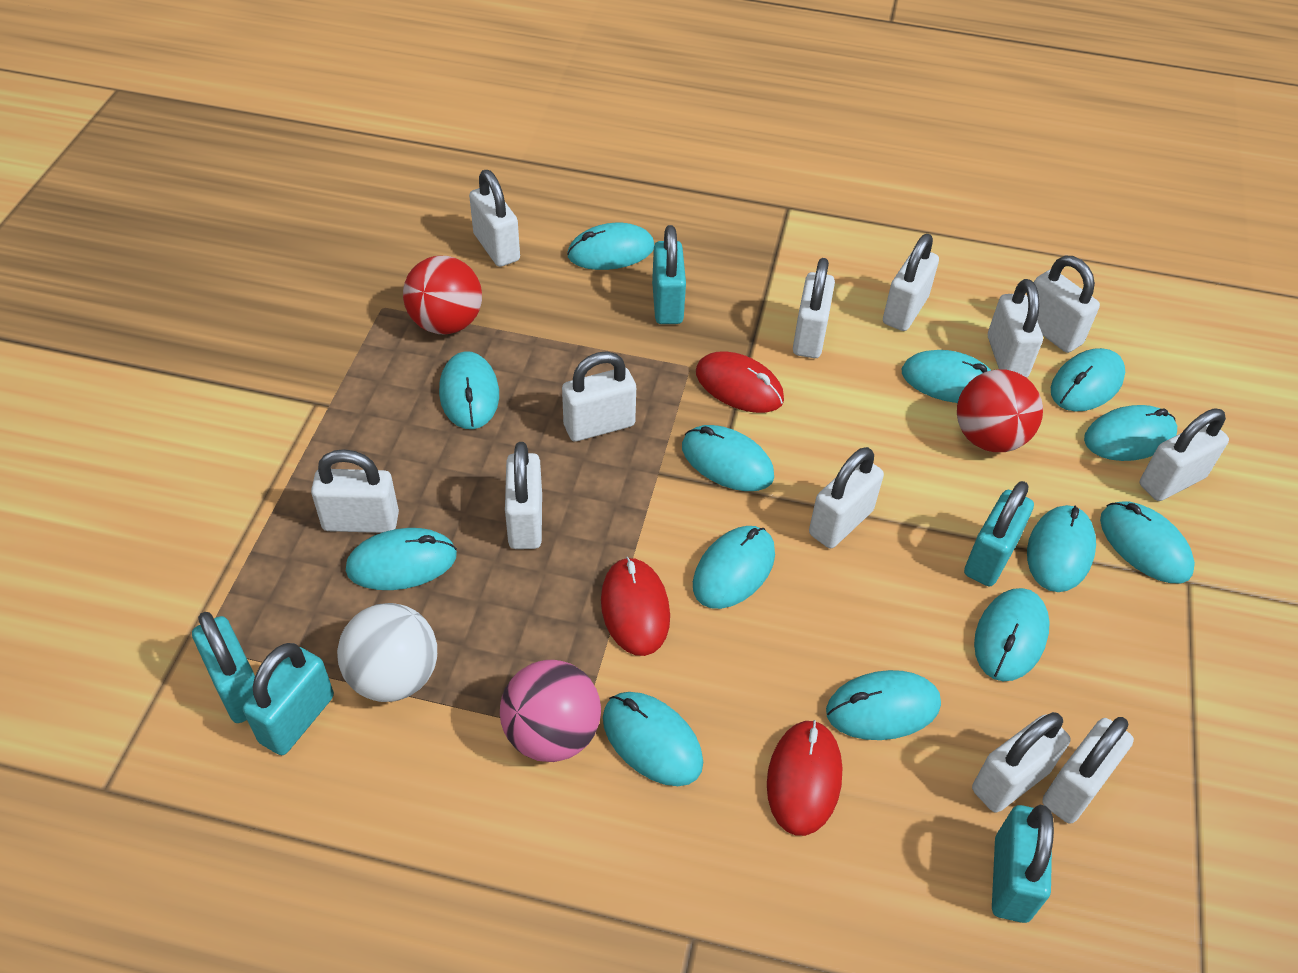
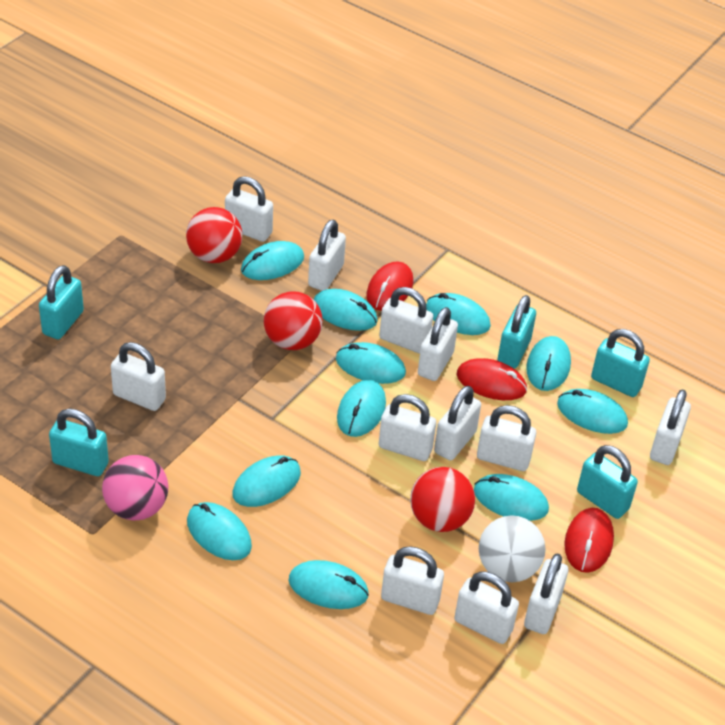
red ball: 2 -> 3
turquoise mouse: 13 -> 11

